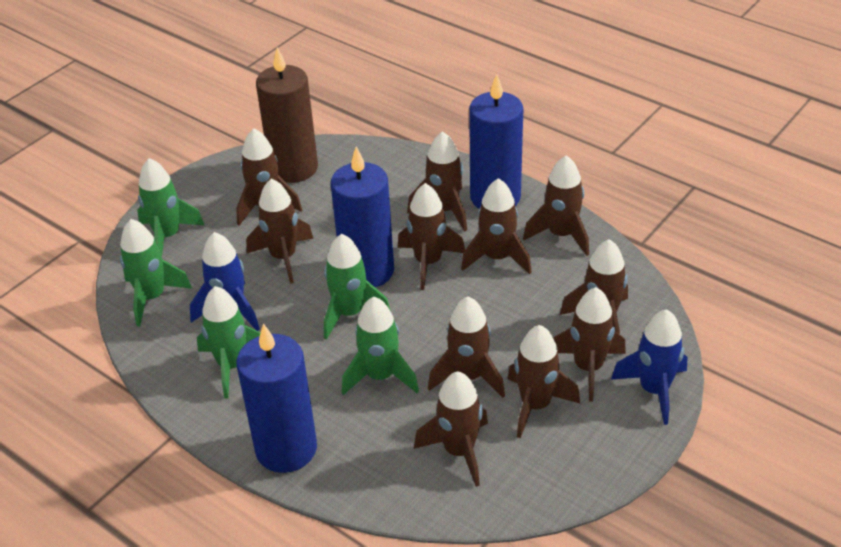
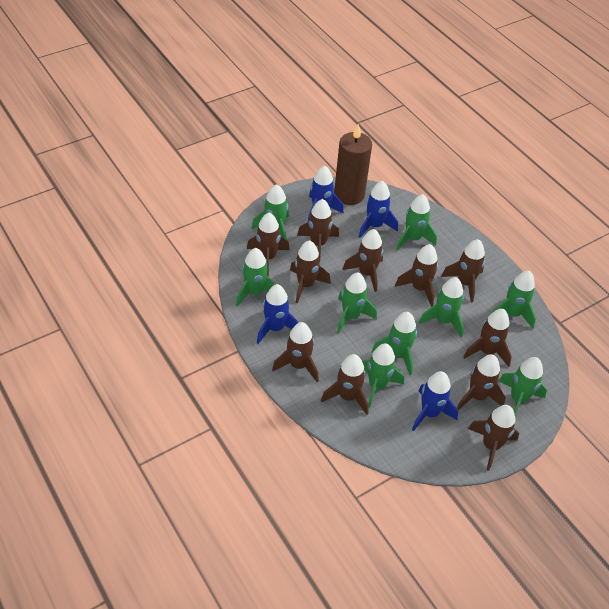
blue candle: 3 -> 0
blue rocket: 2 -> 4
green rocket: 5 -> 9

